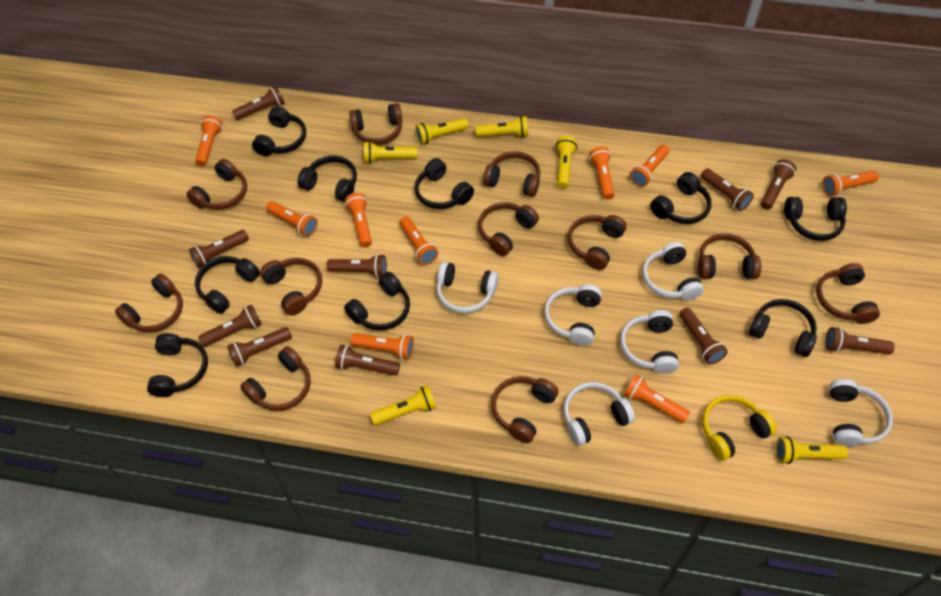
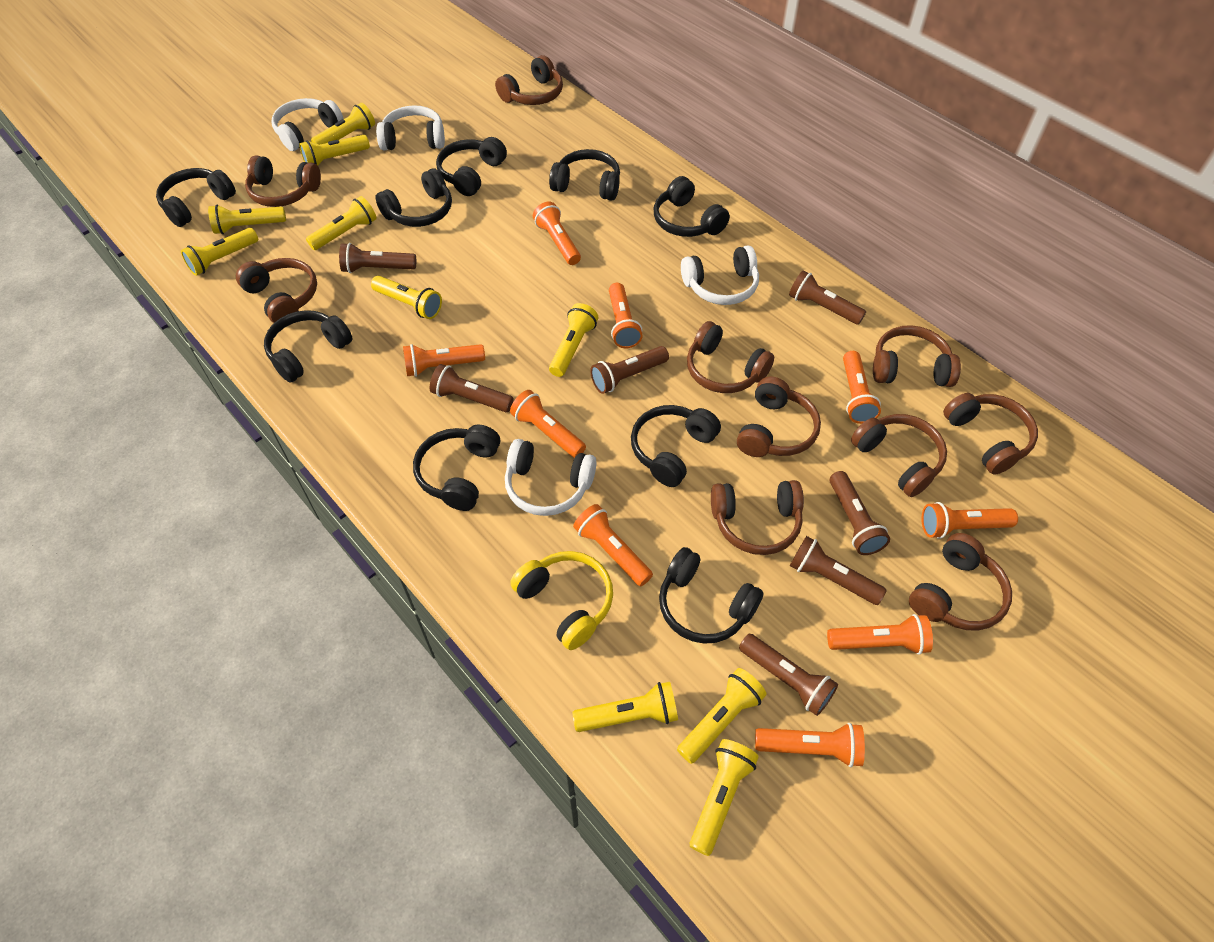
brown flashlight: 10 -> 7
brown headphones: 11 -> 10
white headphones: 6 -> 4
yellow flashlight: 6 -> 10

